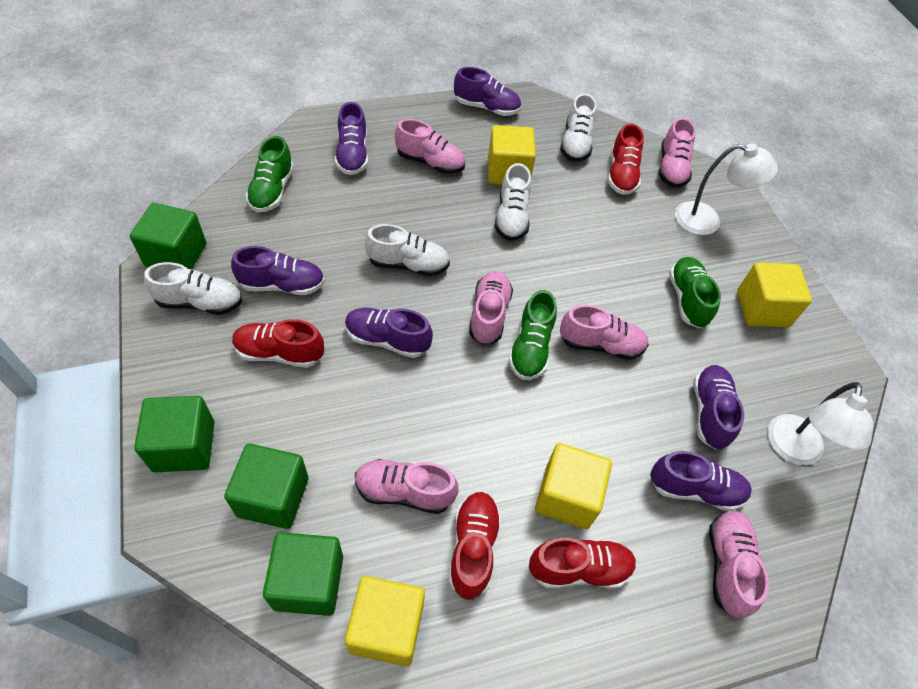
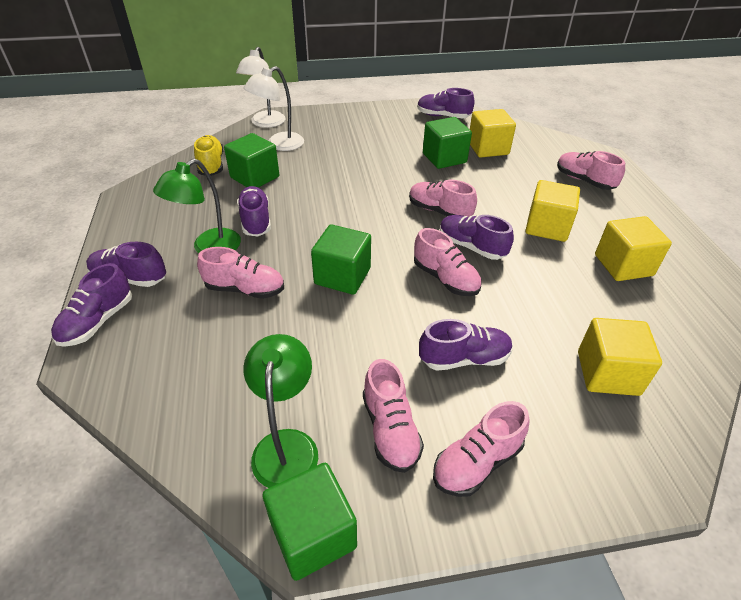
green lamp: 0 -> 2
green shoe: 3 -> 0
red shoe: 4 -> 0
white shoe: 4 -> 0
yellow shoe: 0 -> 1

